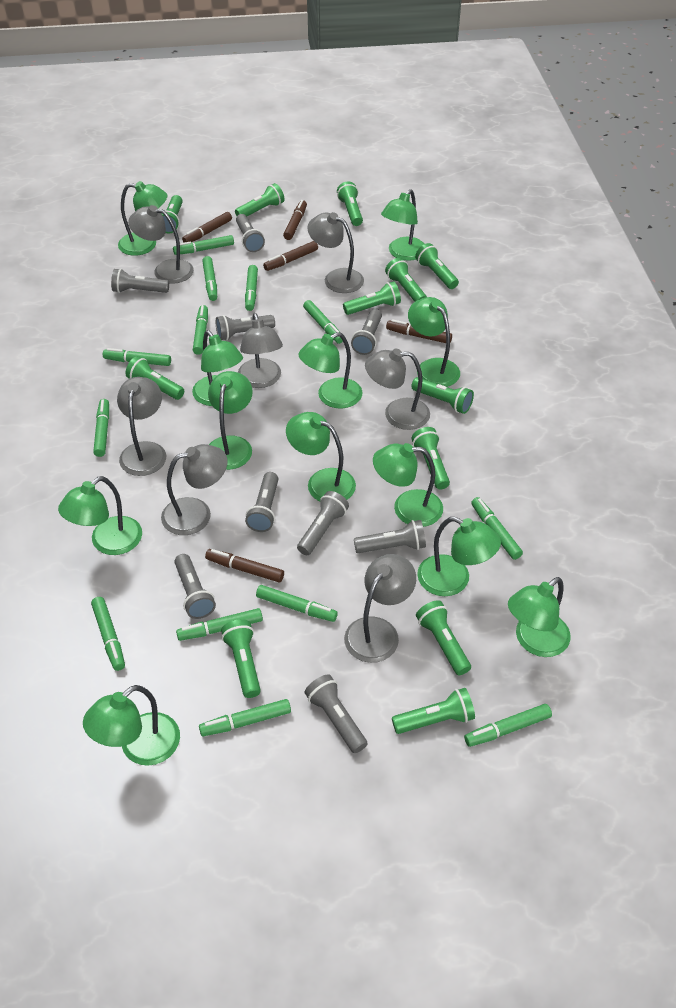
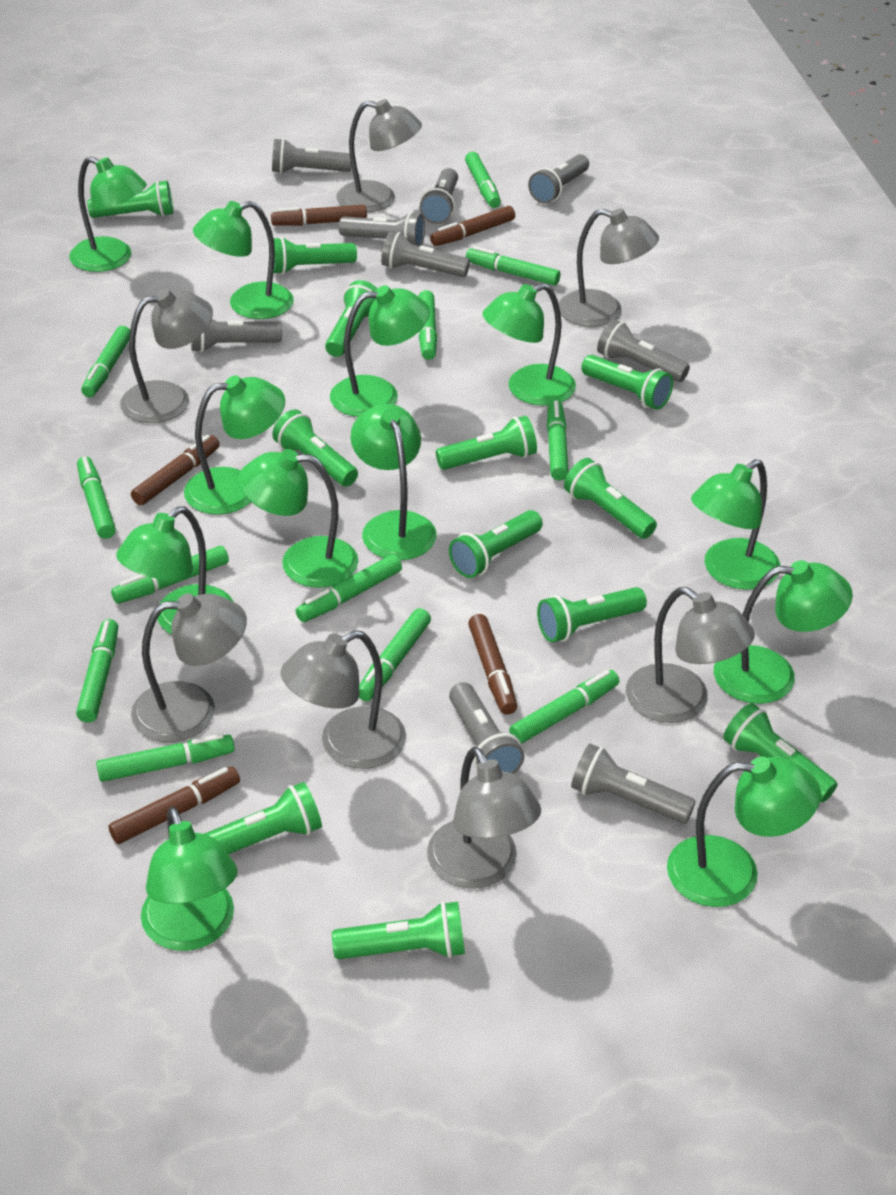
green marker: 13 -> 12

